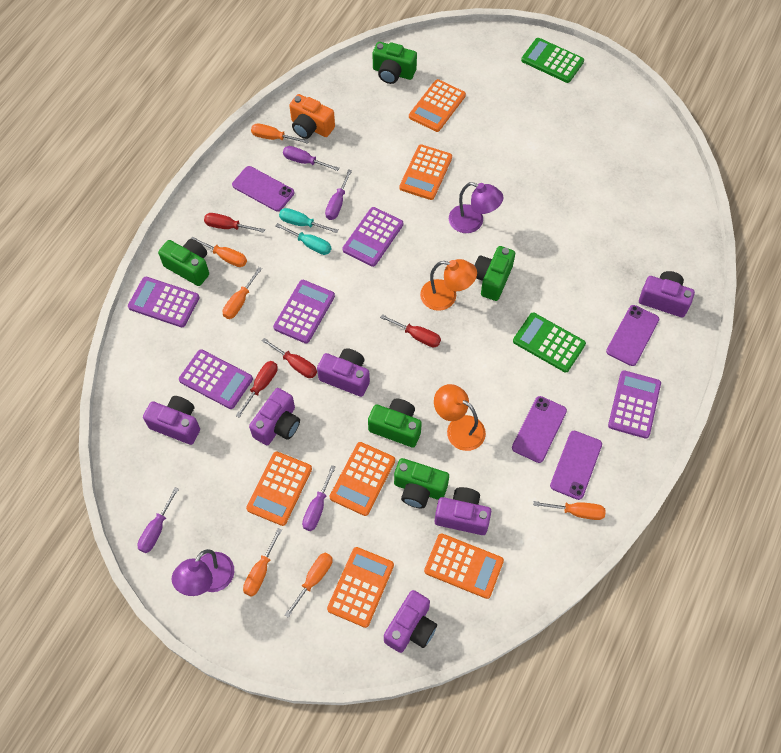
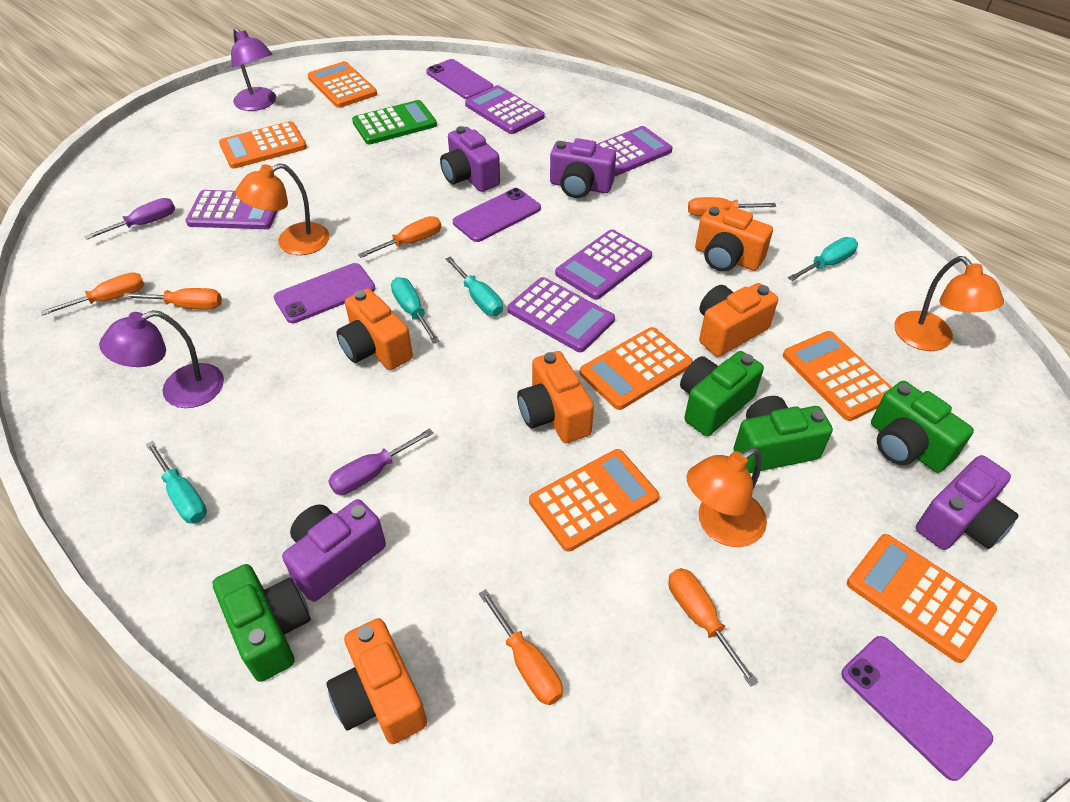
green calculator: 2 -> 1
green camera: 5 -> 4
orange camera: 1 -> 5
orange lamp: 2 -> 3
purple camera: 6 -> 4
purple screwdriver: 4 -> 2
red screwdriver: 4 -> 0
turquoise screwdriver: 2 -> 4

